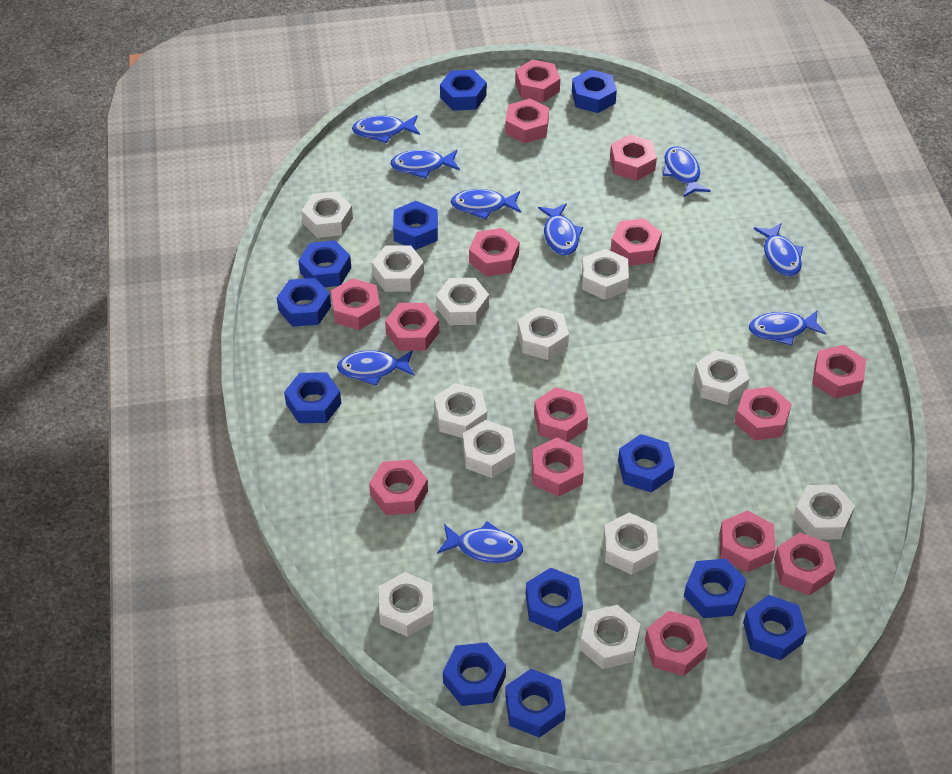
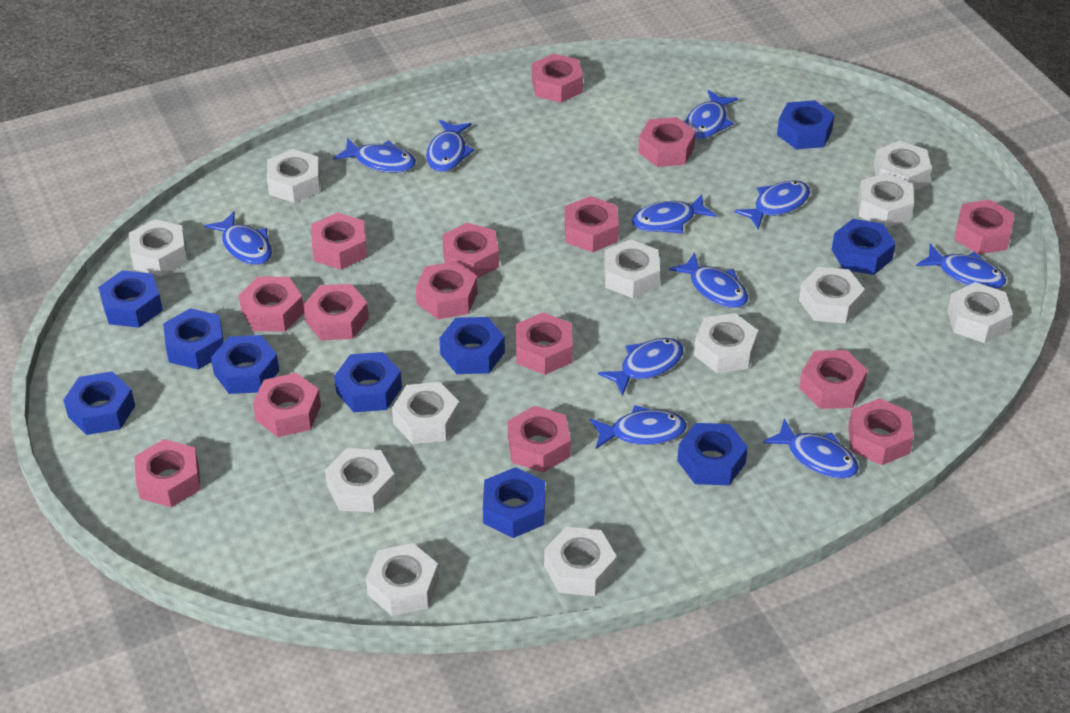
blue fish: 9 -> 11
blue nut: 12 -> 10

